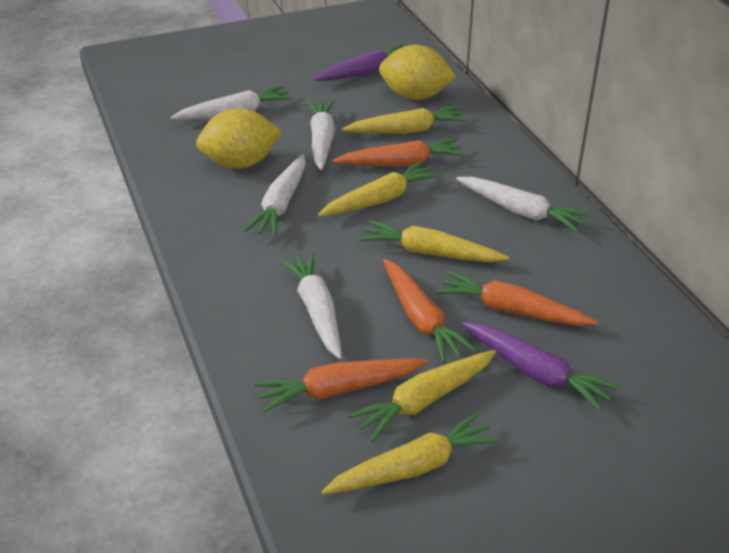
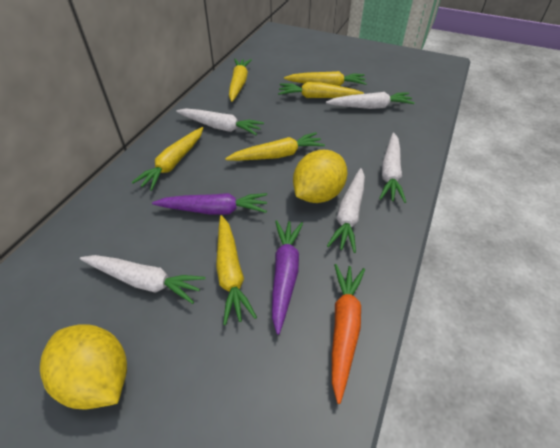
orange carrot: 4 -> 1
yellow carrot: 5 -> 6

